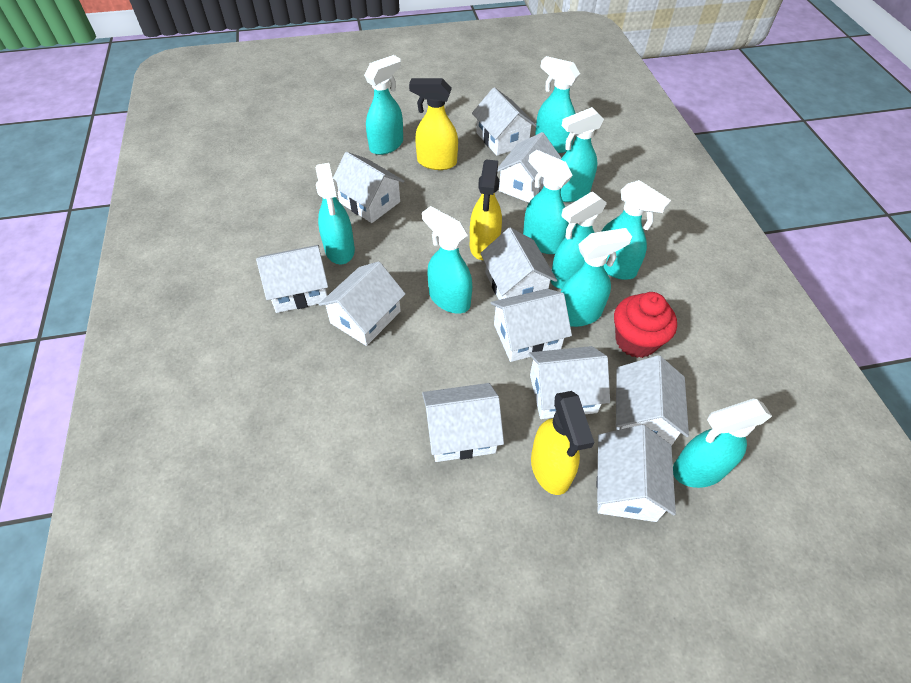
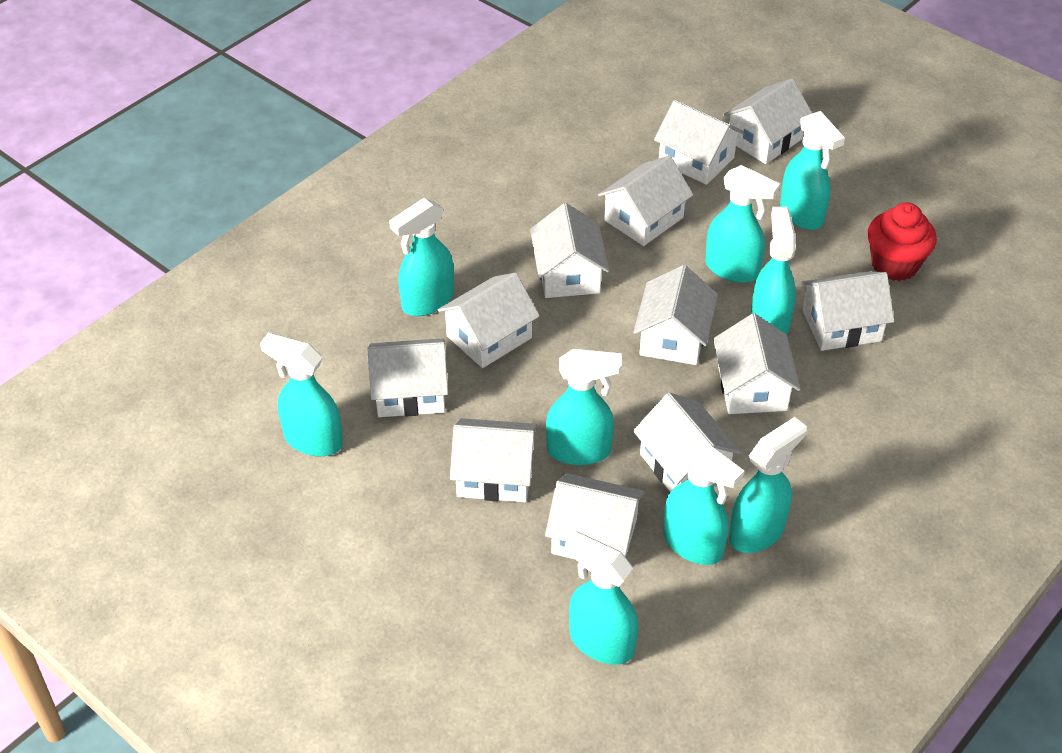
turquoise spray bottle: 10 -> 9
white house: 11 -> 12
yellow spray bottle: 3 -> 0

